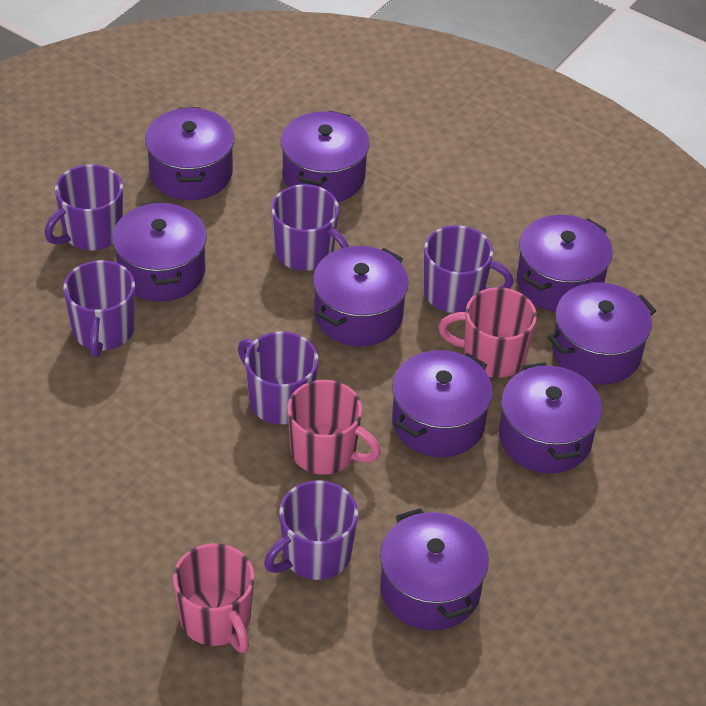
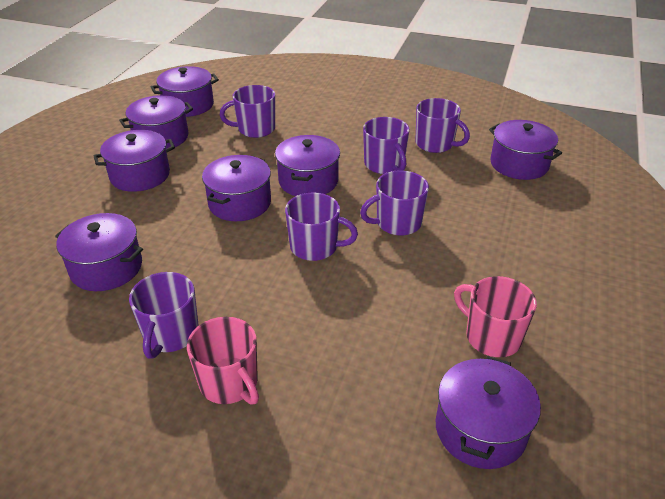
pink mug: 3 -> 2
purple pot: 9 -> 8

